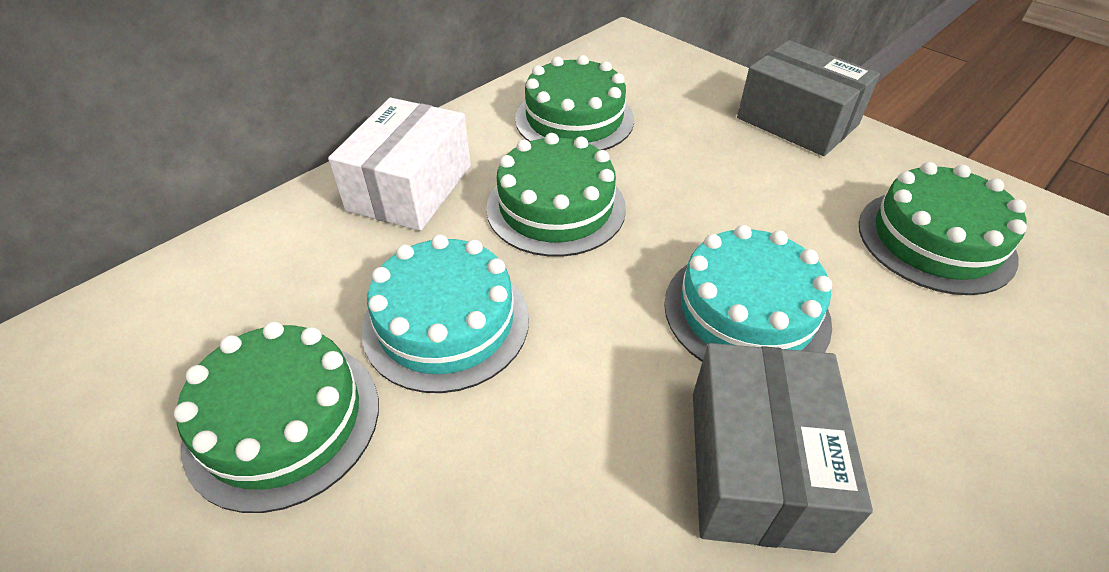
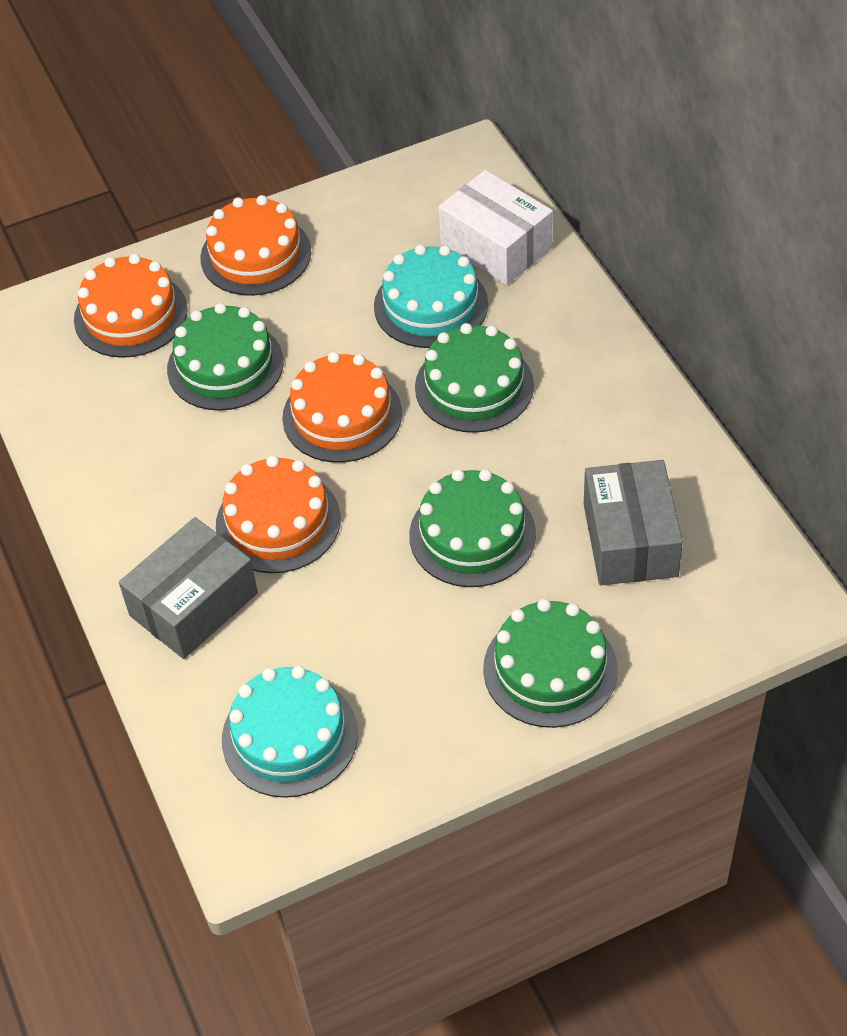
orange cake: 0 -> 4

